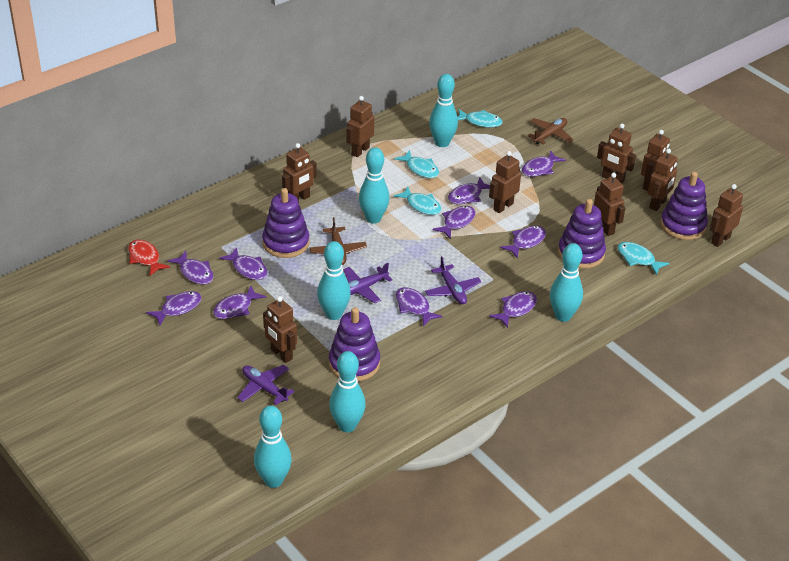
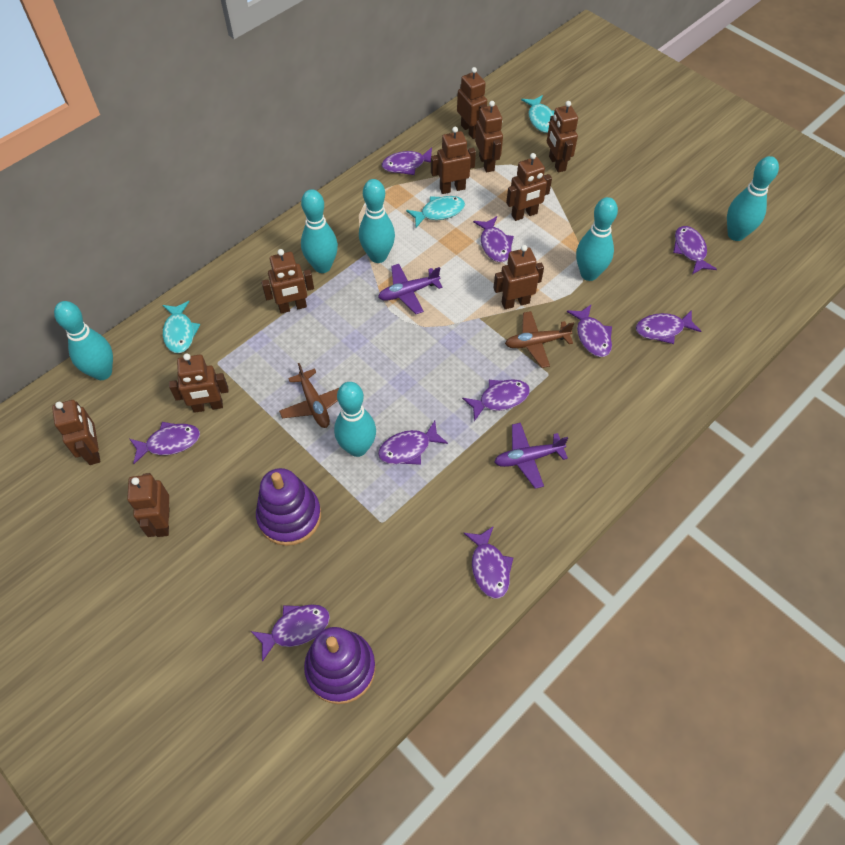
brown robot: 9 -> 10
purple plane: 3 -> 2
purple stacking toy: 4 -> 2
red fish: 1 -> 0
turquoise fish: 4 -> 3

